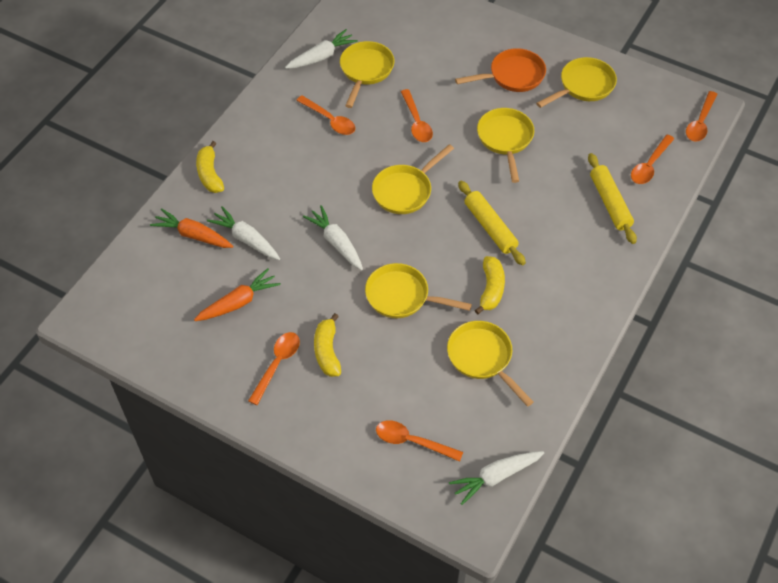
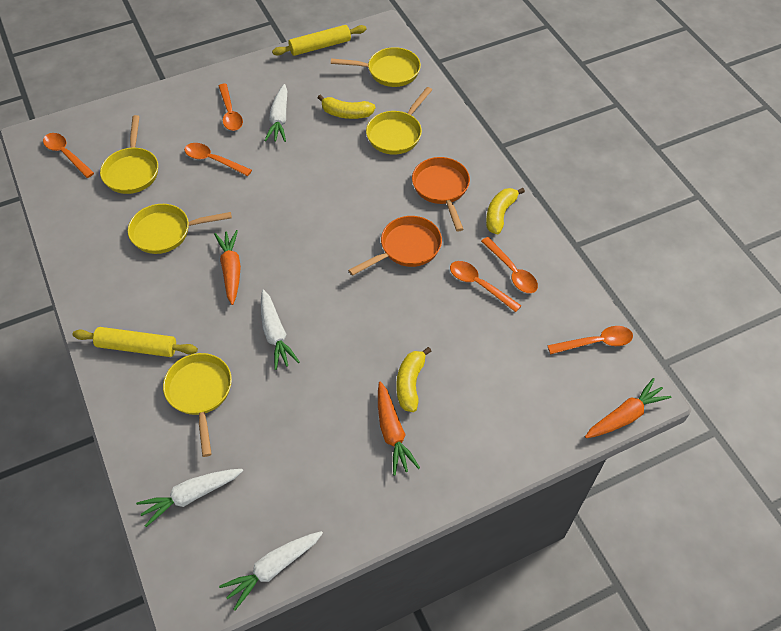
orange carrot: 2 -> 3
orange pan: 1 -> 2
yellow pan: 6 -> 5

